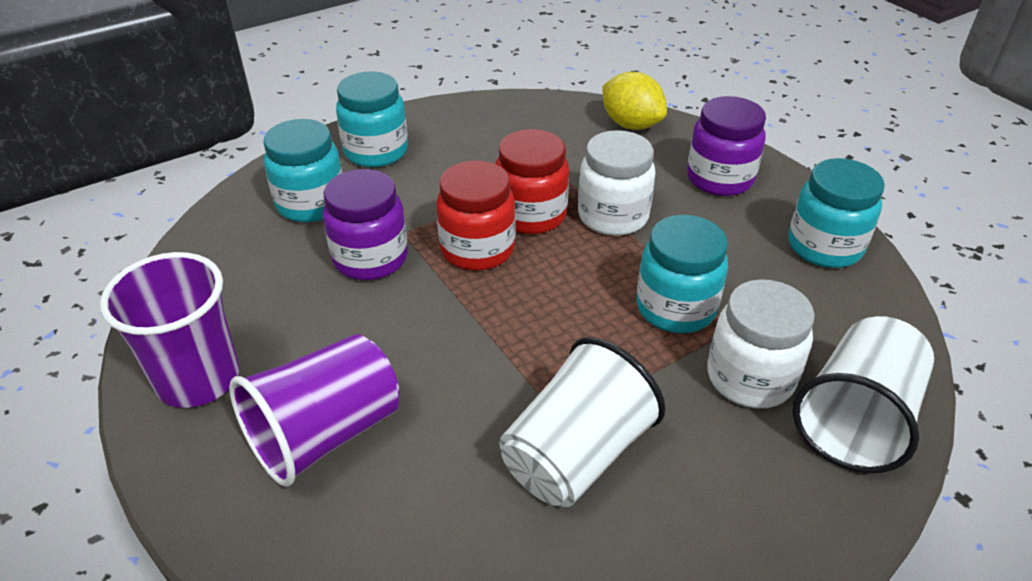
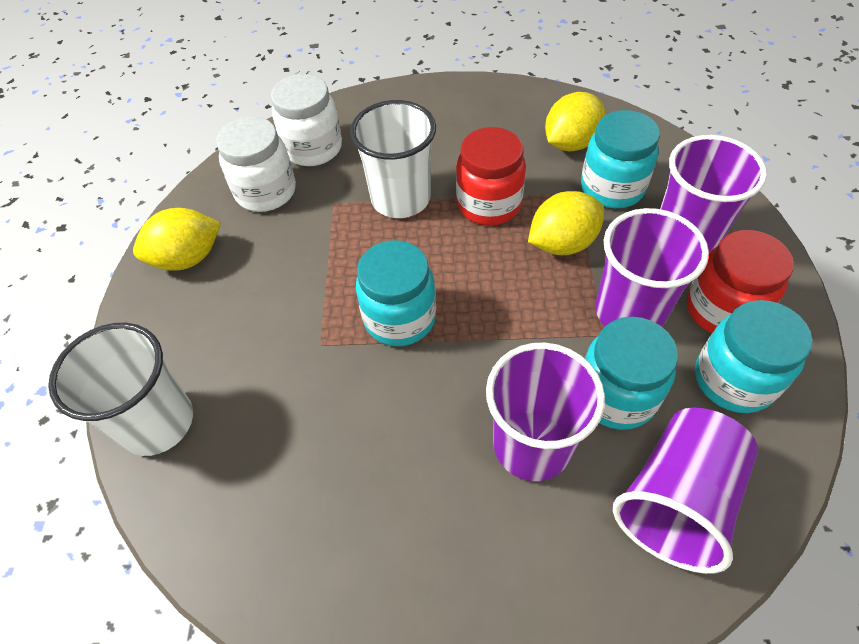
purple cup: 2 -> 4
purple jar: 2 -> 0
yellow lemon: 1 -> 3

